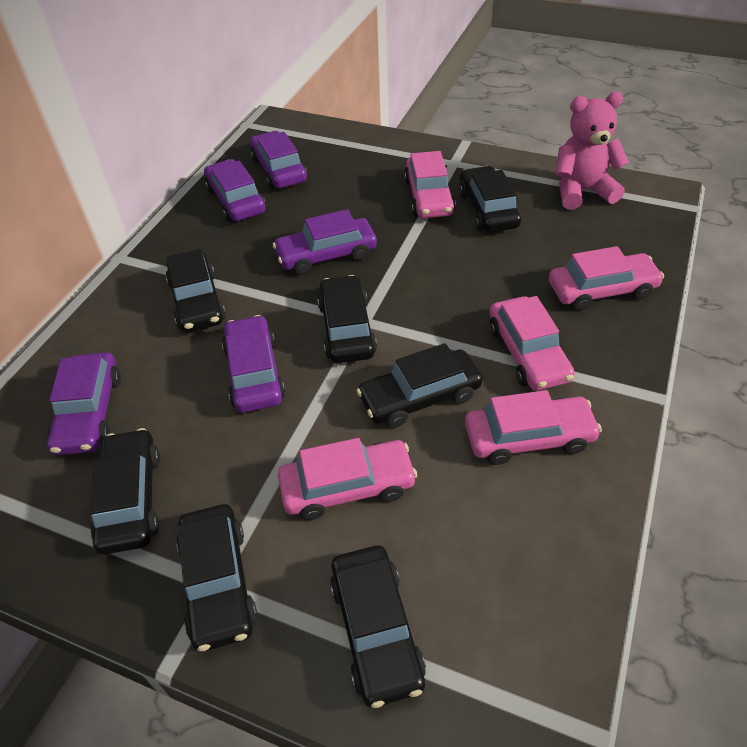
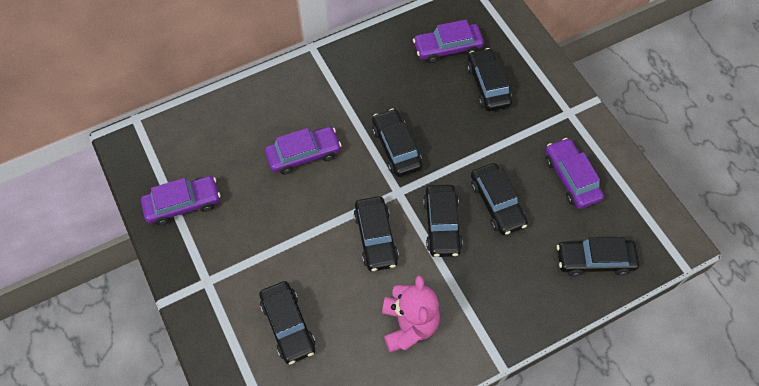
pink car: 5 -> 0
purple car: 5 -> 4

